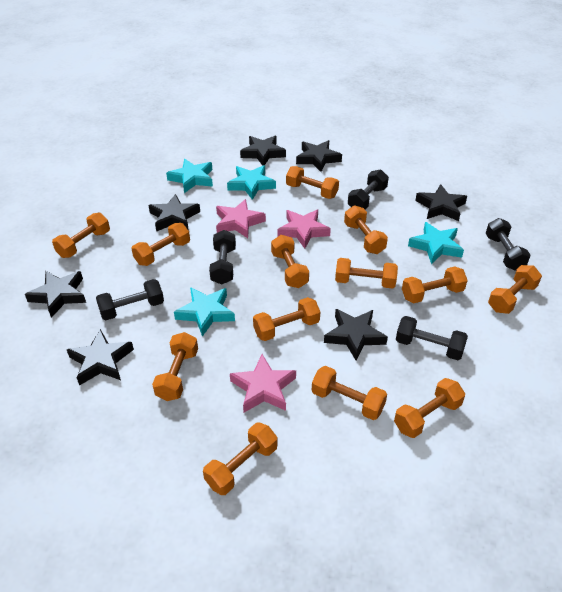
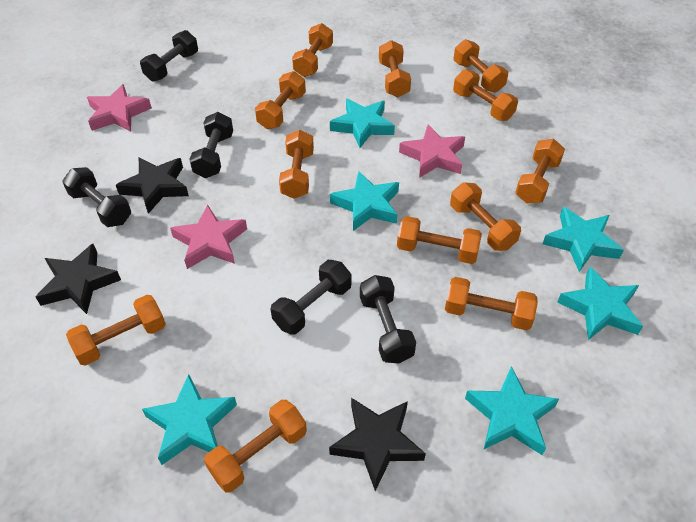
black star: 7 -> 3
orange dumbbell: 13 -> 12
turquoise star: 4 -> 6

